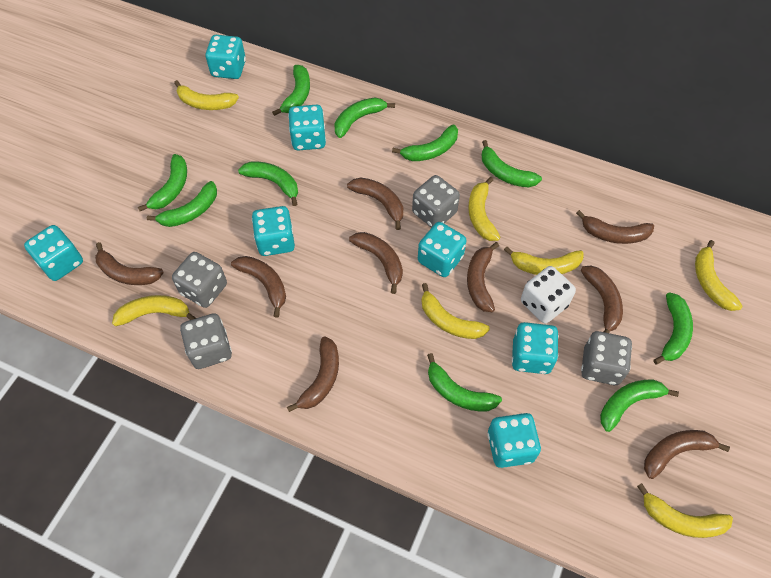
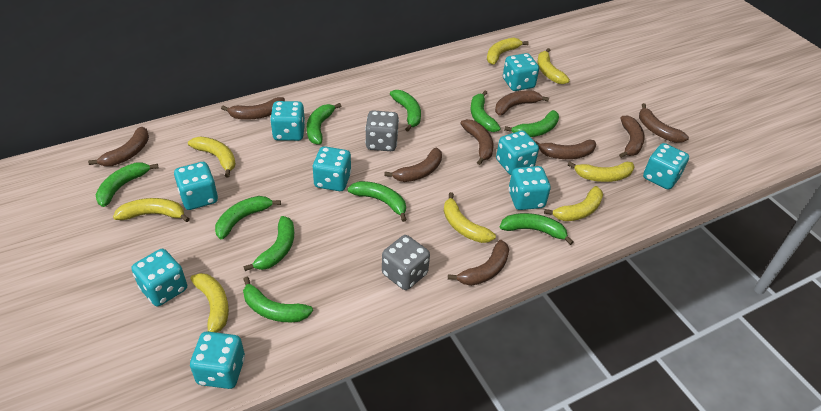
grey dice: 4 -> 2
turquoise dice: 7 -> 9
white dice: 1 -> 0
yellow banana: 7 -> 8

